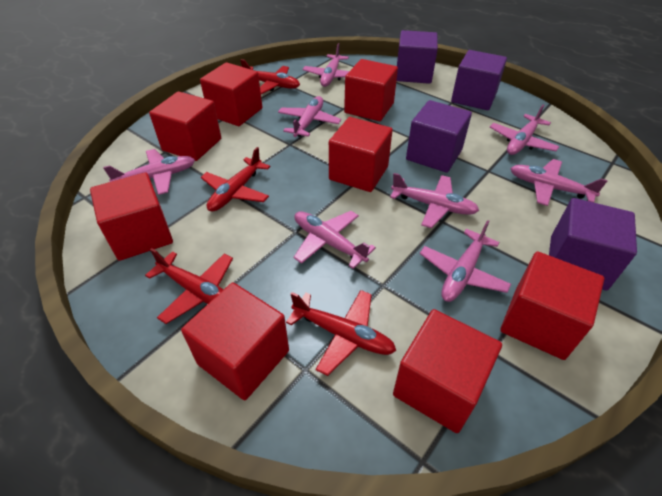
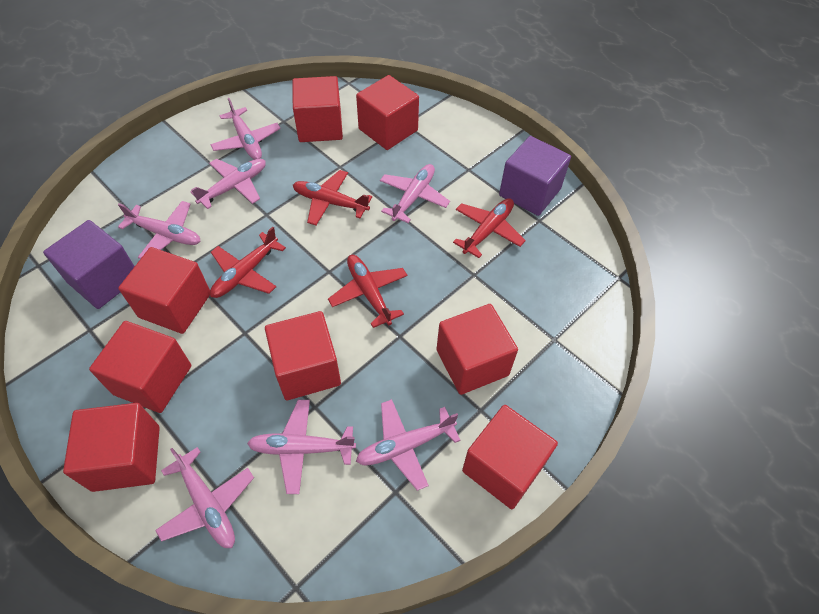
pink plane: 8 -> 7
purple cube: 4 -> 2

